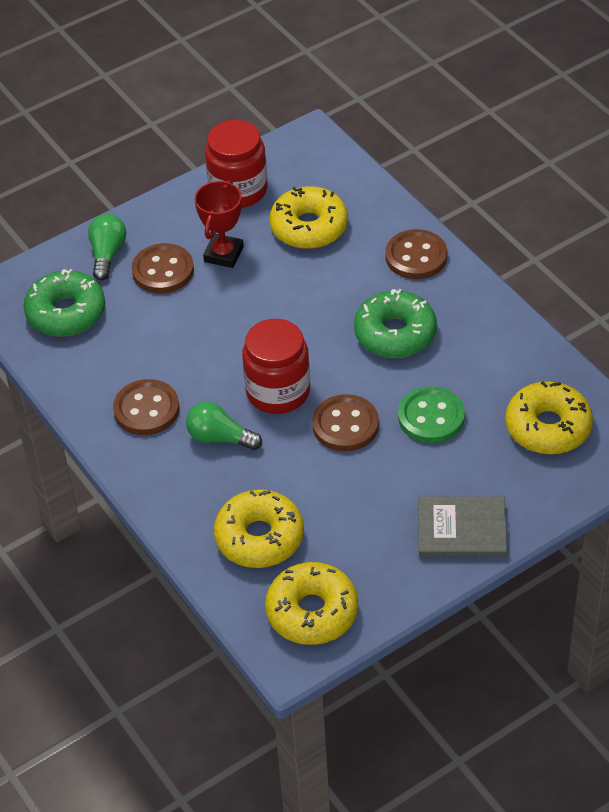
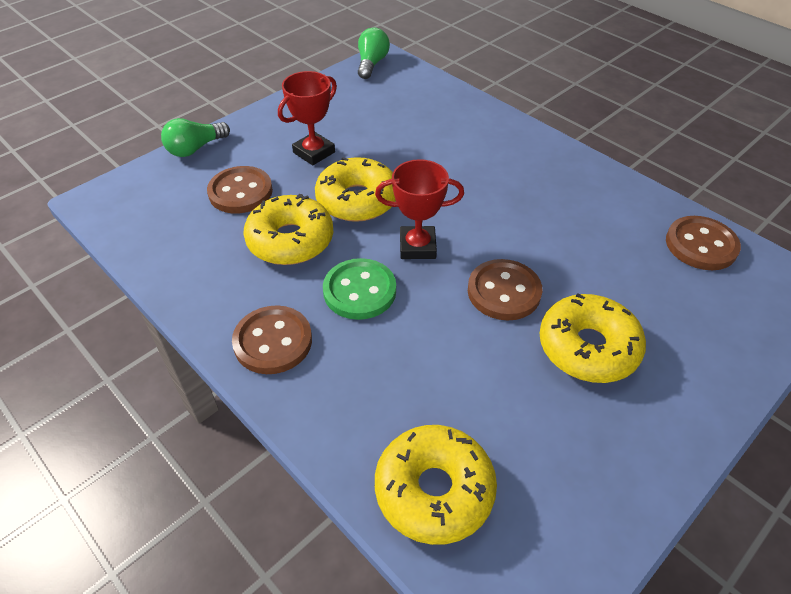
green donut: 2 -> 0
grey book: 1 -> 0
red jar: 2 -> 0
red trophy: 1 -> 2

